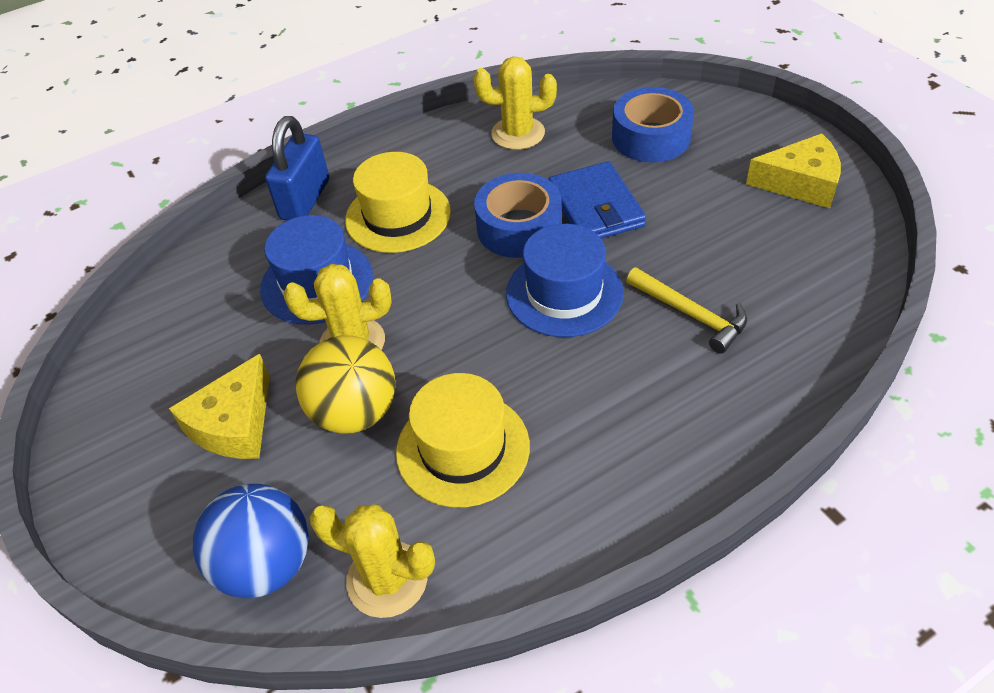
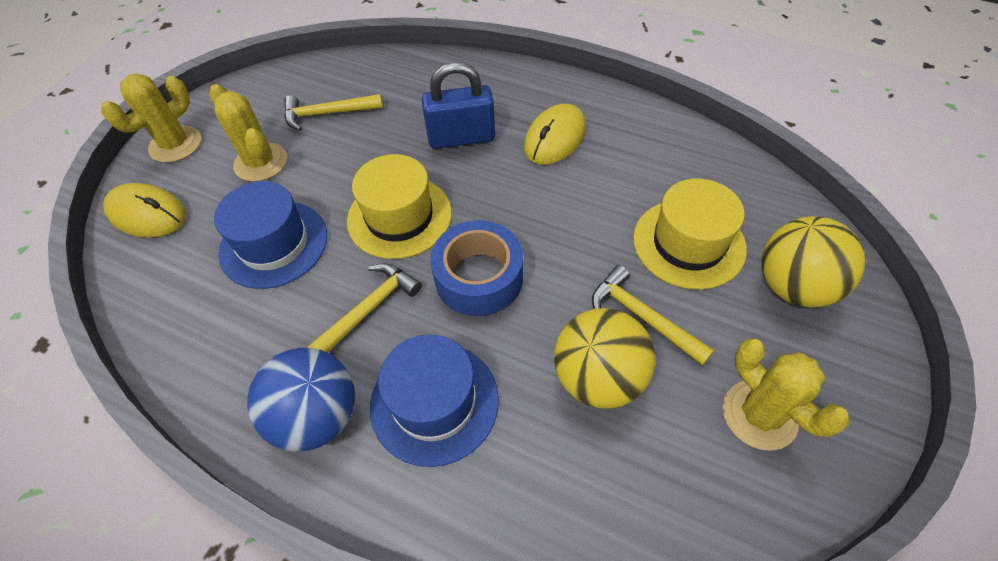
blue tape: 2 -> 1
blue wallet: 1 -> 0
yellow ball: 1 -> 2
yellow cheese: 2 -> 0
yellow hammer: 1 -> 3
yellow mouse: 0 -> 2

